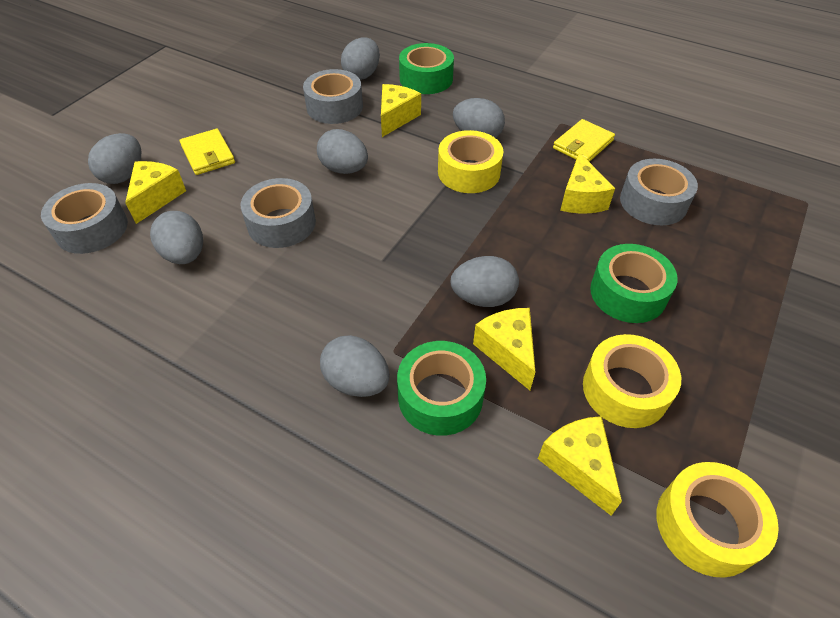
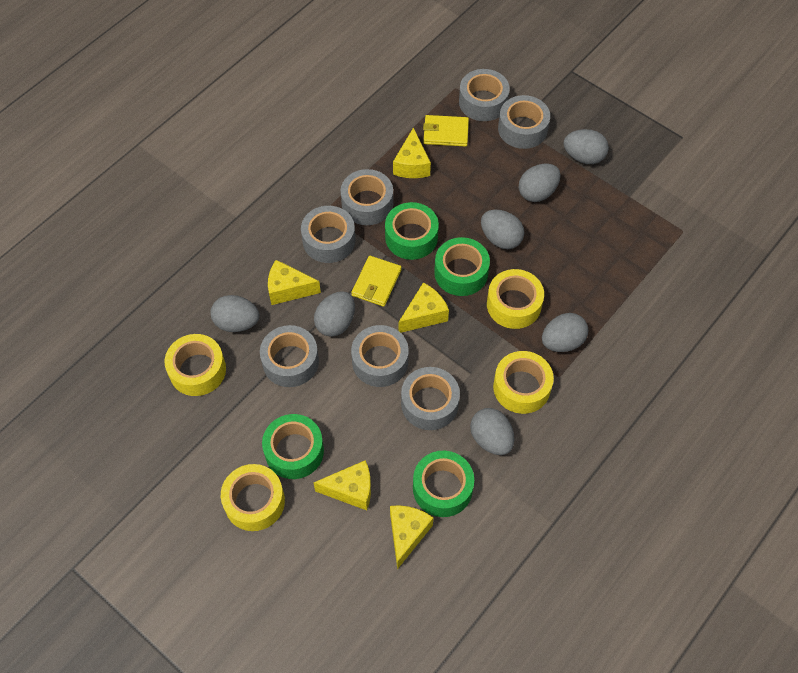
green tape: 3 -> 4
grey tape: 4 -> 7
yellow tape: 3 -> 4

